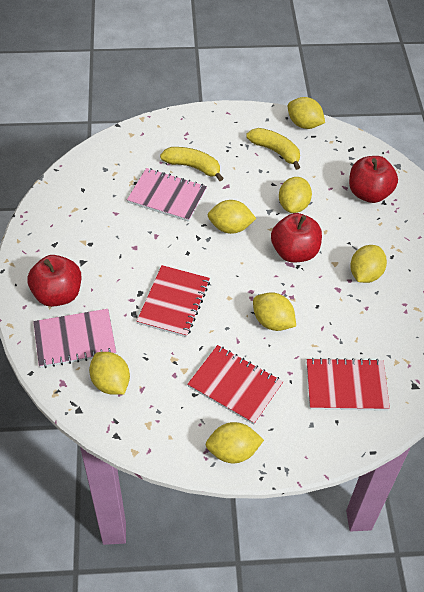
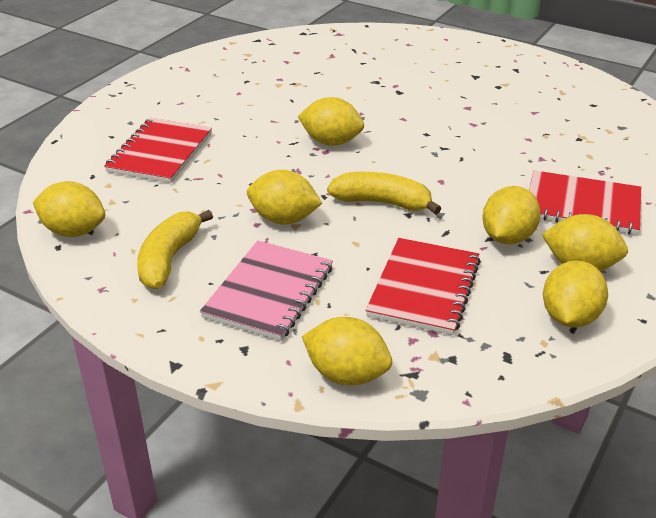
pink notebook: 2 -> 1
red apple: 3 -> 0

